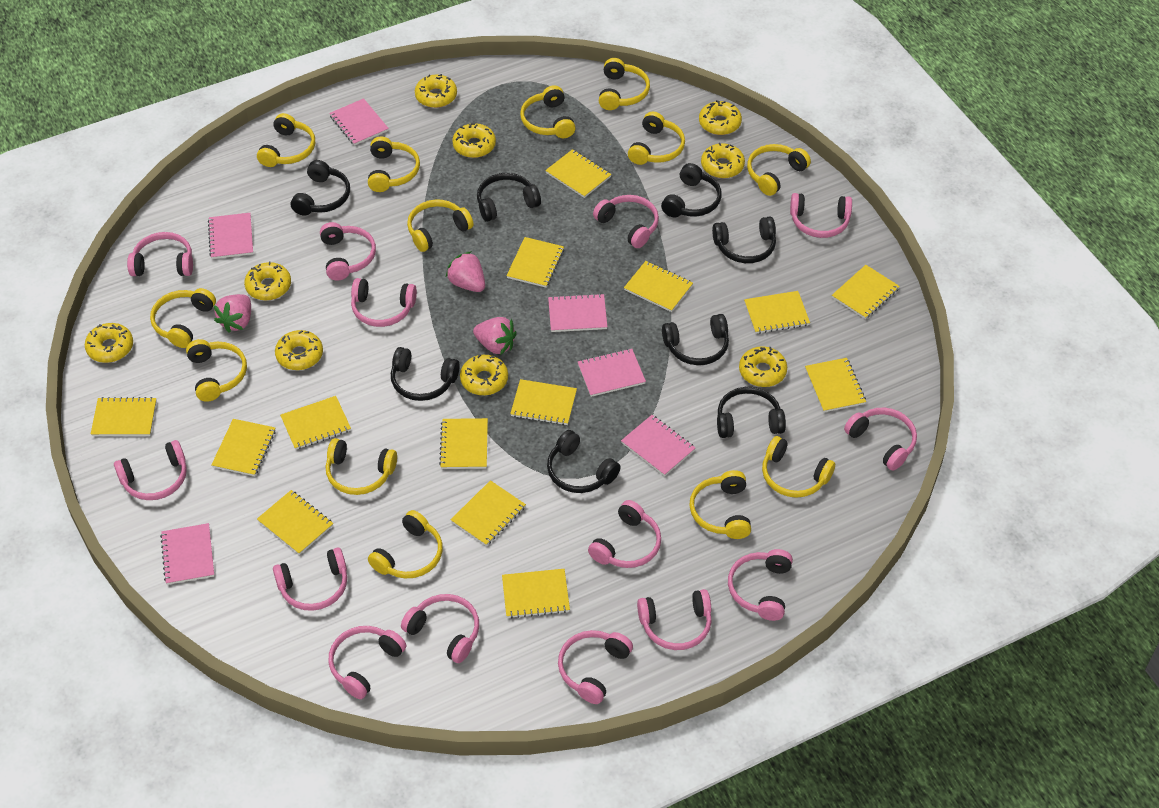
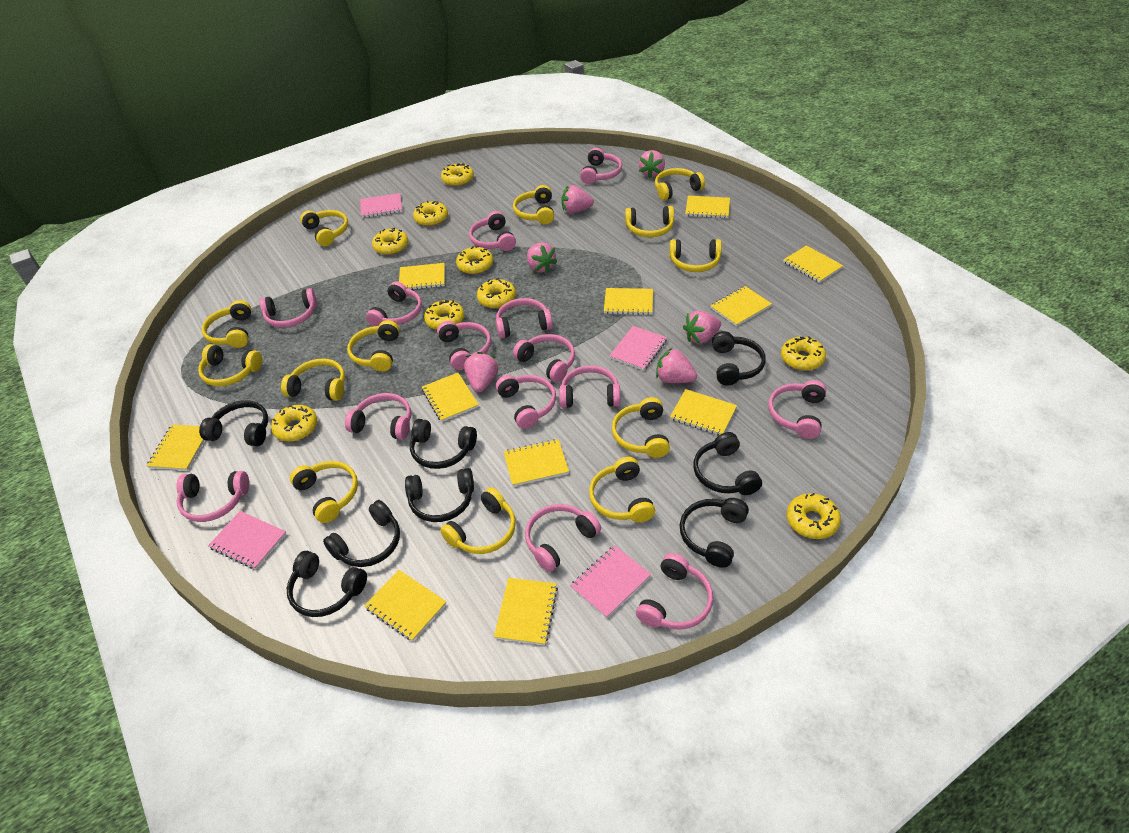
pink notebook: 6 -> 4
pink strawberry: 3 -> 6
yellow notebook: 14 -> 11

